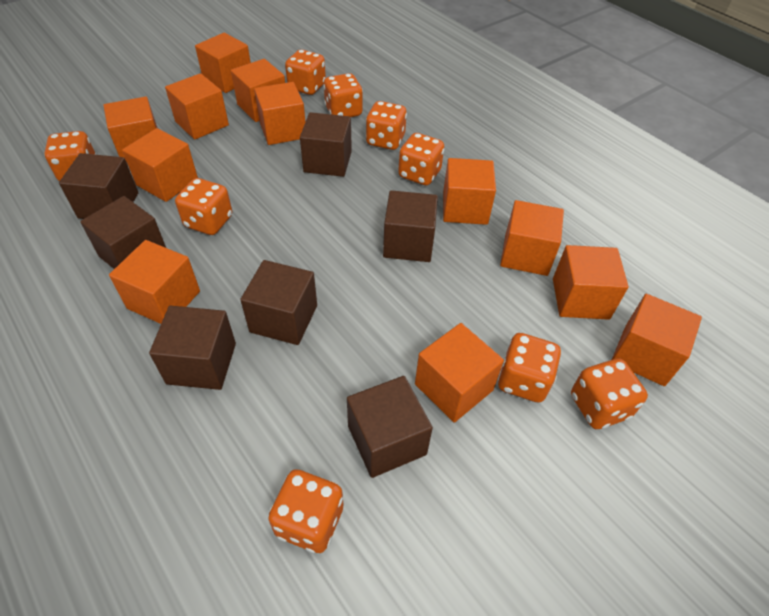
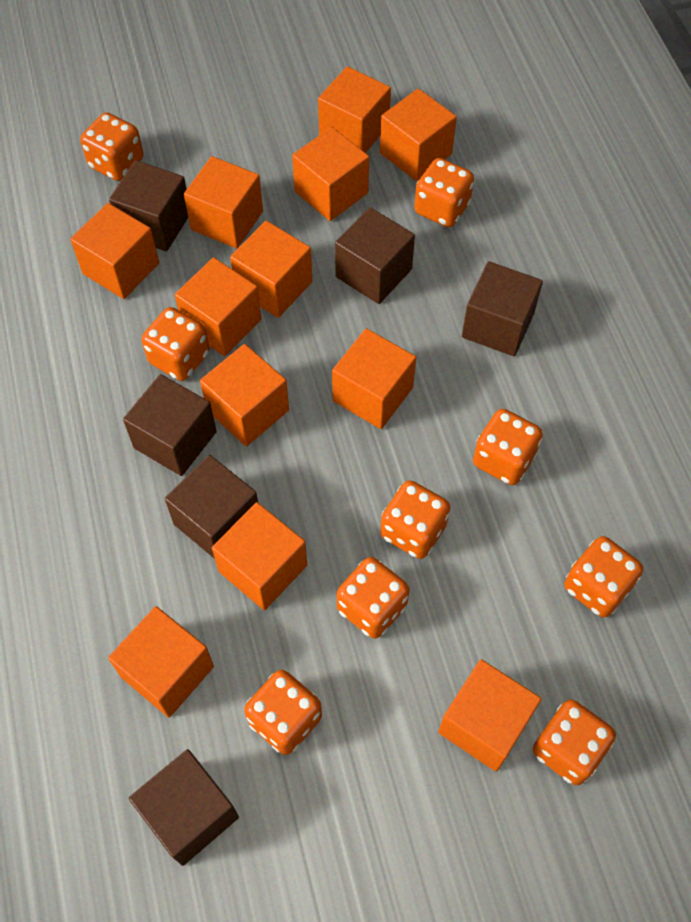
brown cube: 7 -> 6

